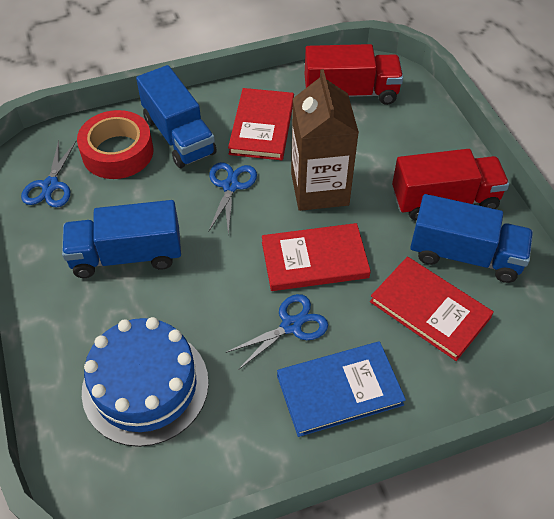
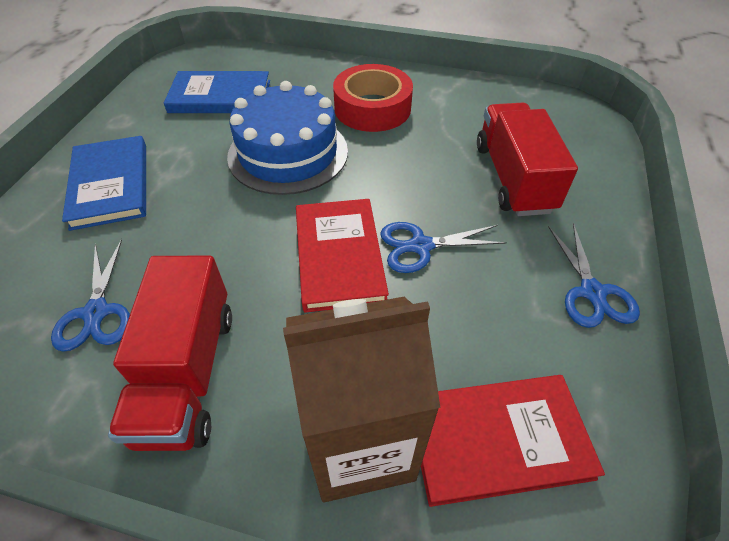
blue book: 1 -> 2
blue truck: 3 -> 0
red book: 3 -> 2

